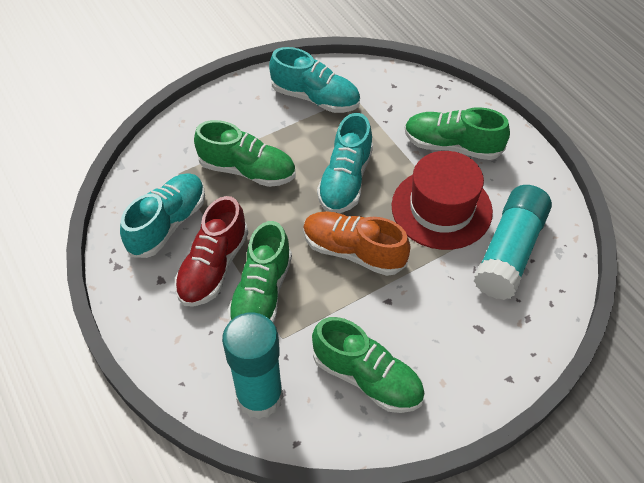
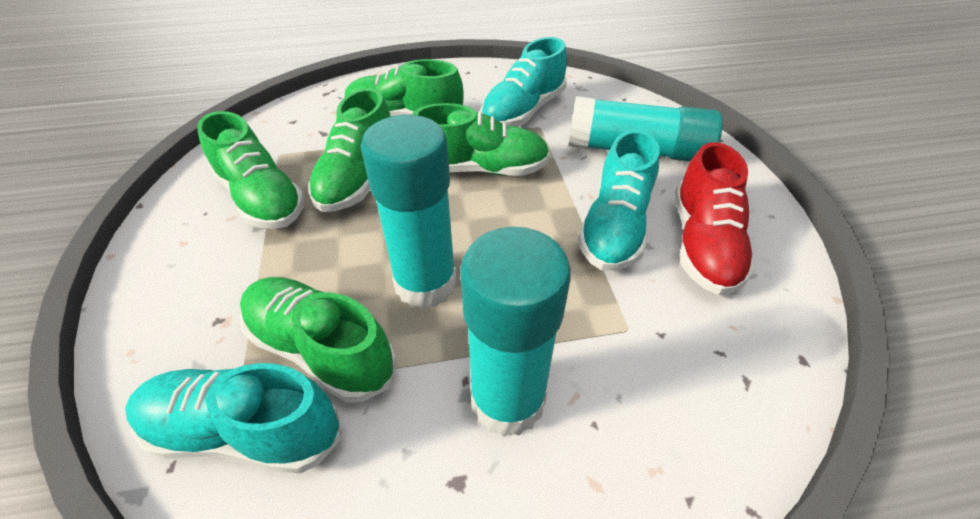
green shoe: 4 -> 5
orange shoe: 1 -> 0
red hat: 1 -> 0
turquoise glue stick: 2 -> 3

